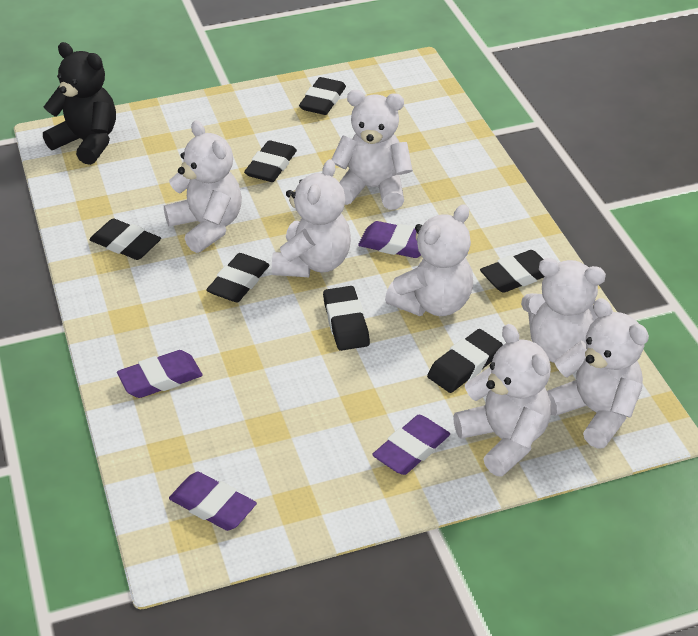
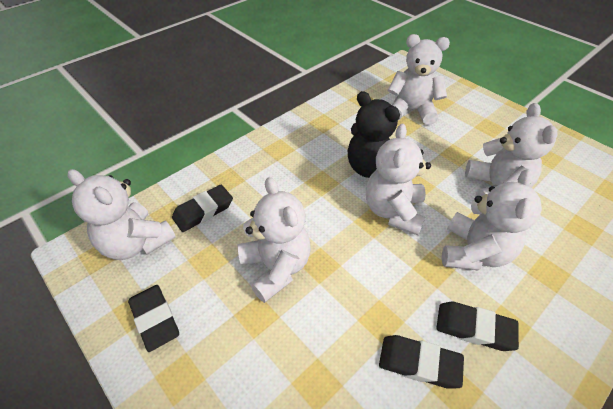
black eraser: 7 -> 4
purple eraser: 4 -> 0
white teddy bear: 7 -> 6

